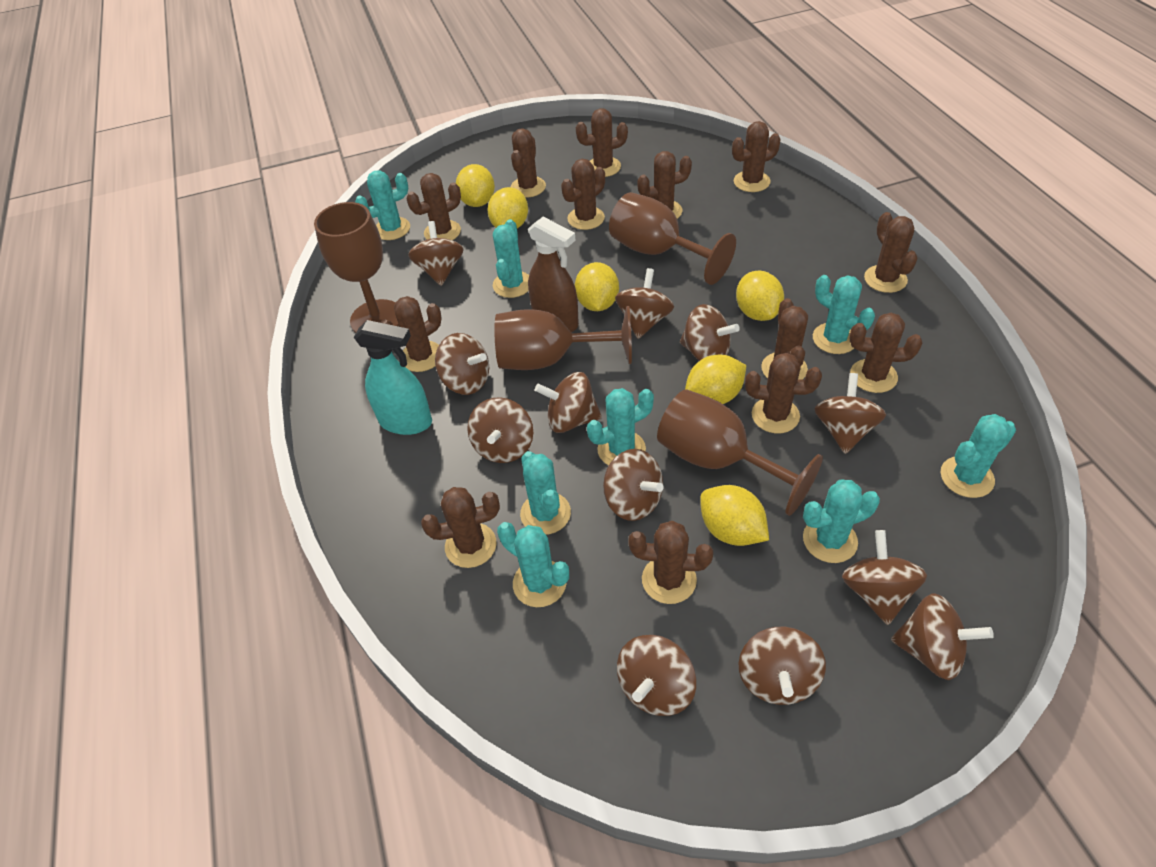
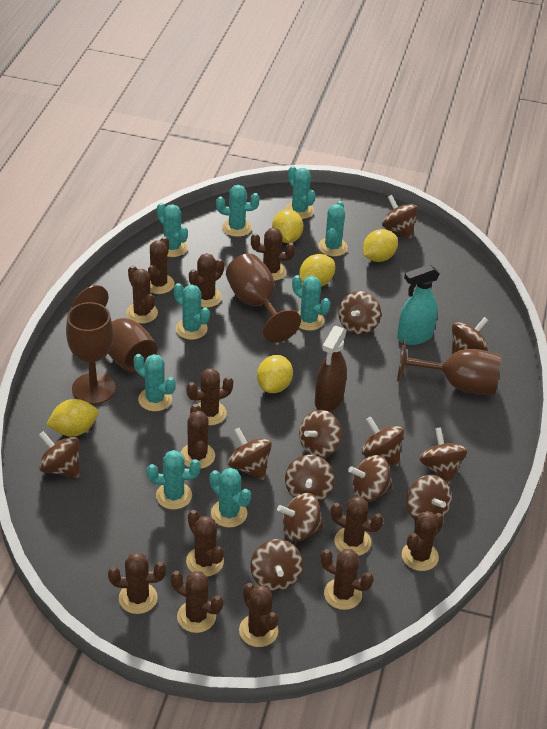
brown spinning top: 12 -> 13
turquoise cactus: 8 -> 9
yellow lemon: 6 -> 5

